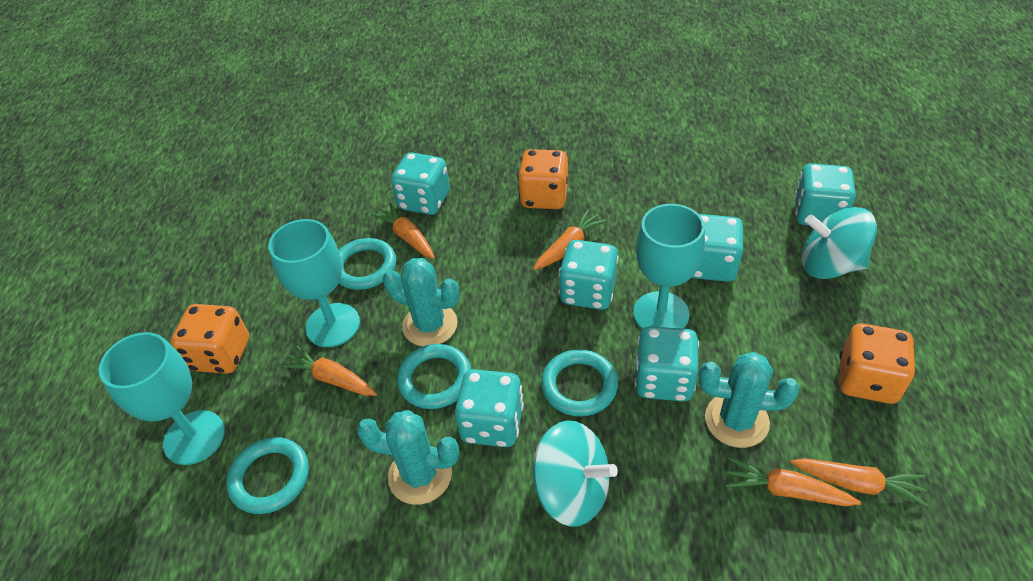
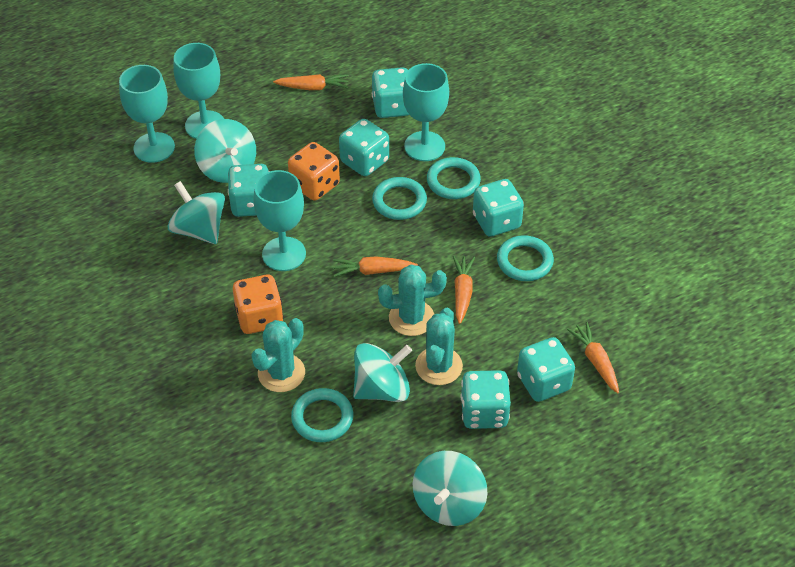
orange carrot: 5 -> 4
orange dice: 3 -> 2
turquoise goblet: 3 -> 4
turquoise spinning top: 2 -> 4

